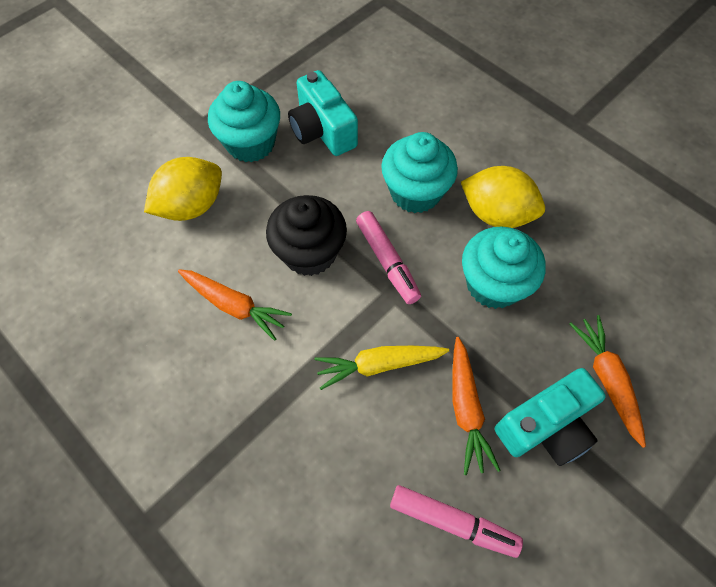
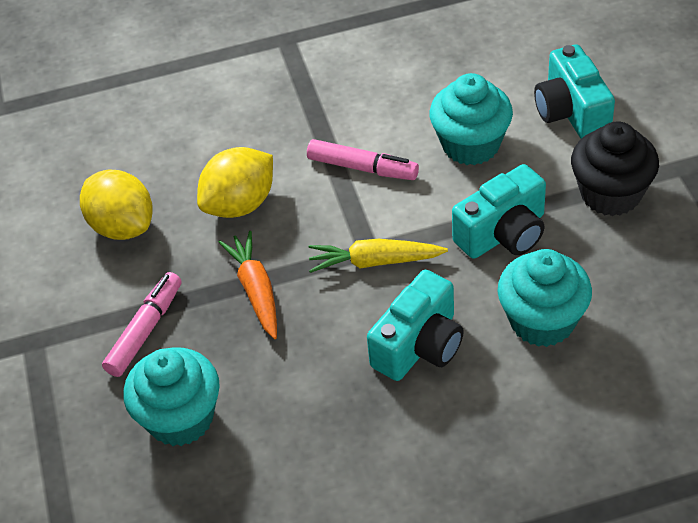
orange carrot: 3 -> 1
turquoise camera: 2 -> 3

